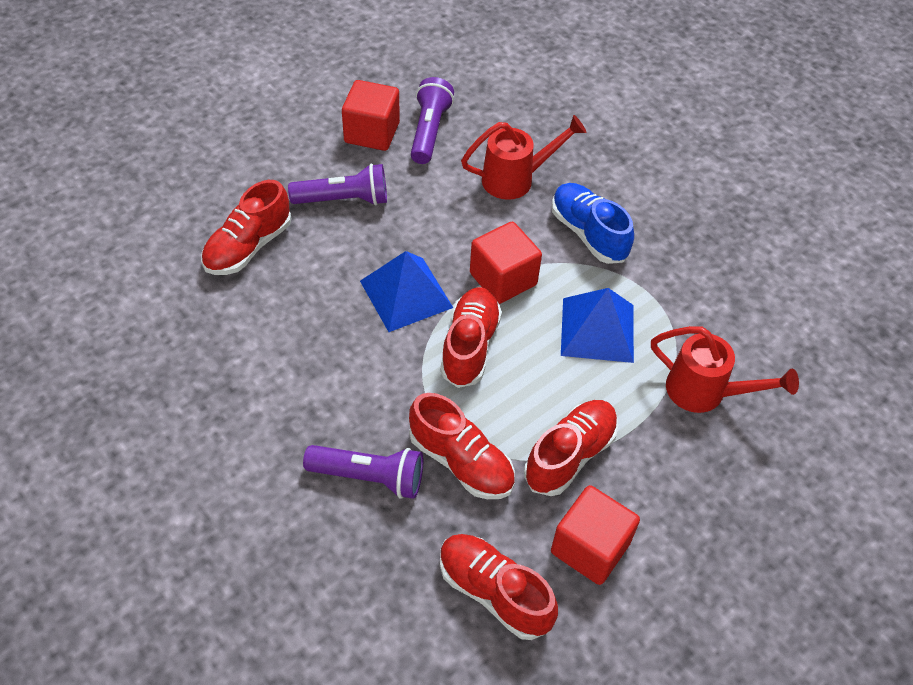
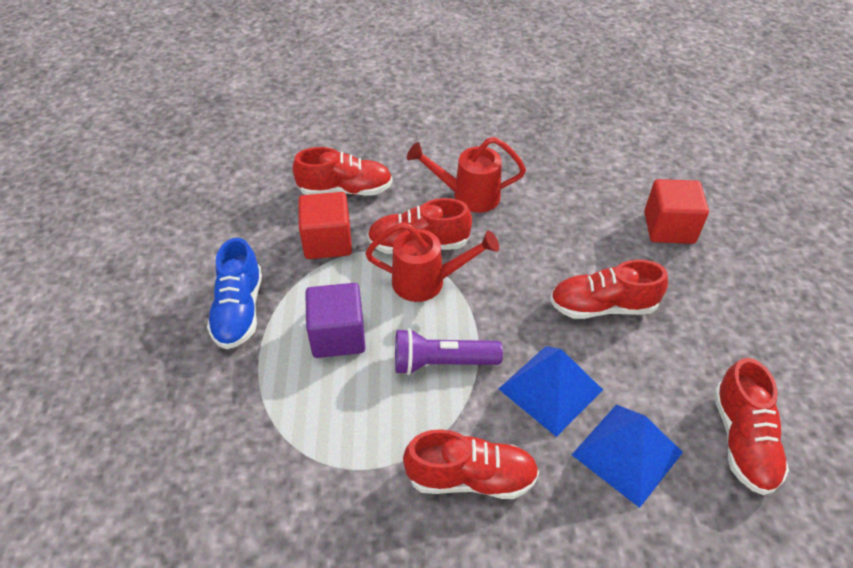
purple cube: 0 -> 1
purple flashlight: 3 -> 1
red cube: 3 -> 2

